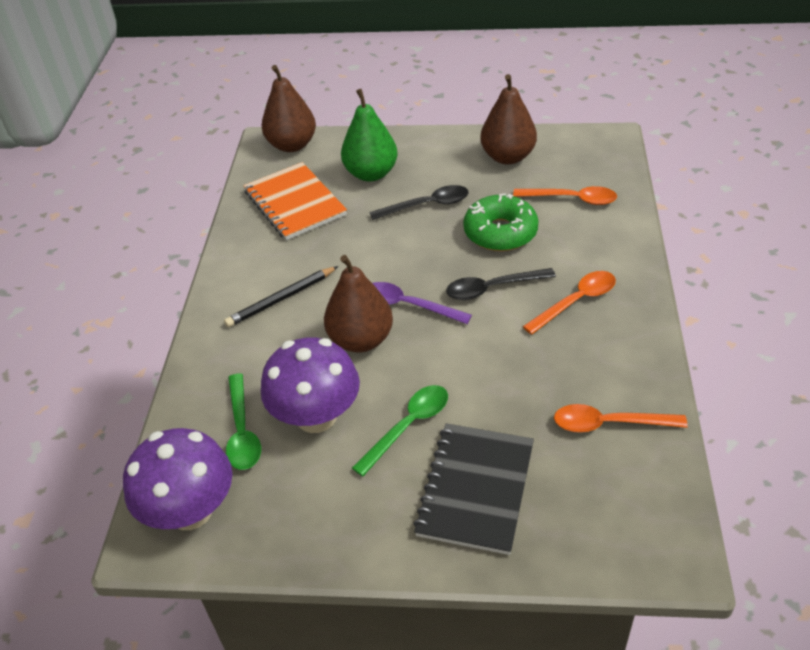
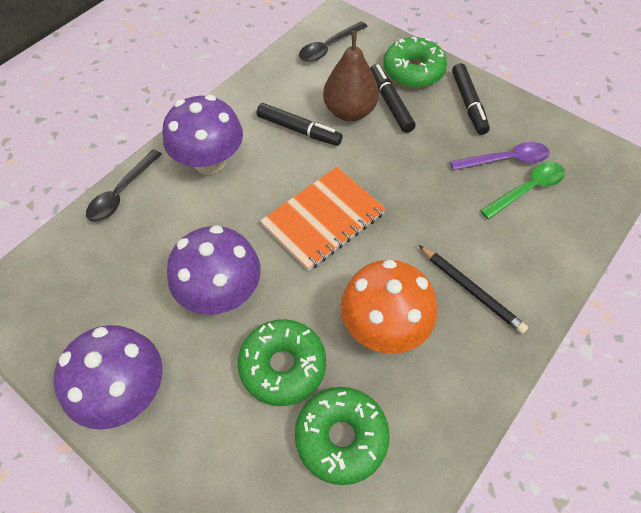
black marker: 0 -> 3
black notebook: 1 -> 0
brown pear: 3 -> 1
green donut: 1 -> 3
green pear: 1 -> 0
green spoon: 2 -> 1
orange mushroom: 0 -> 1
orange spoon: 3 -> 0
purple mushroom: 2 -> 3

